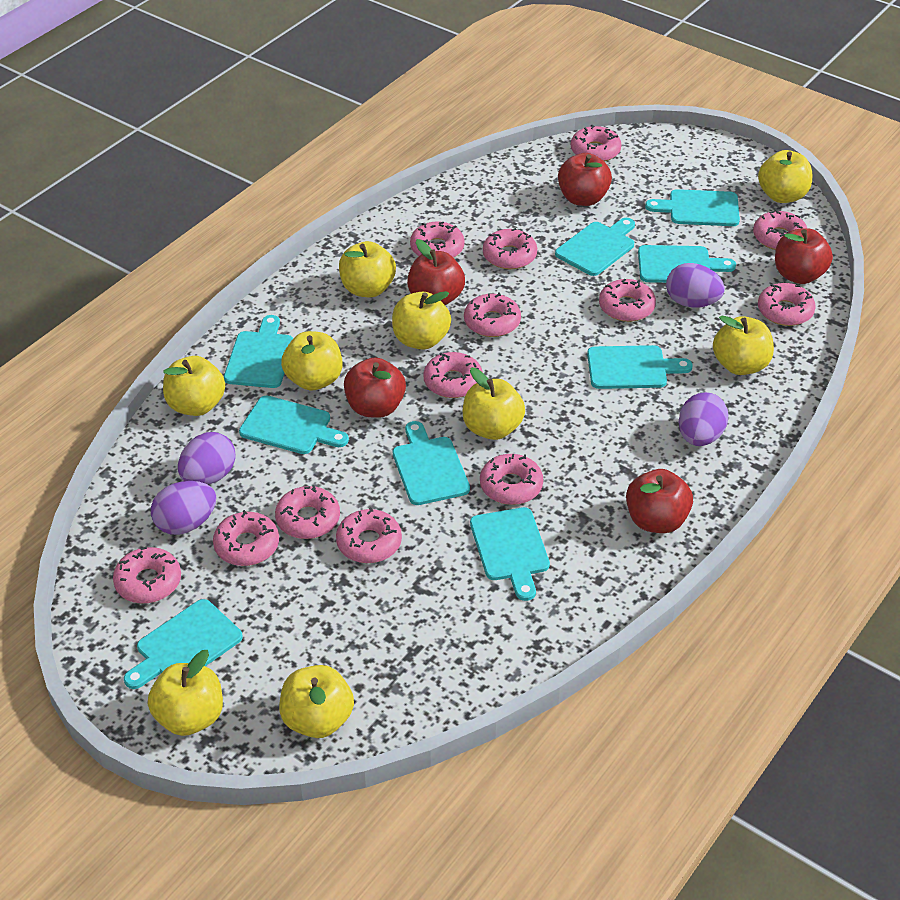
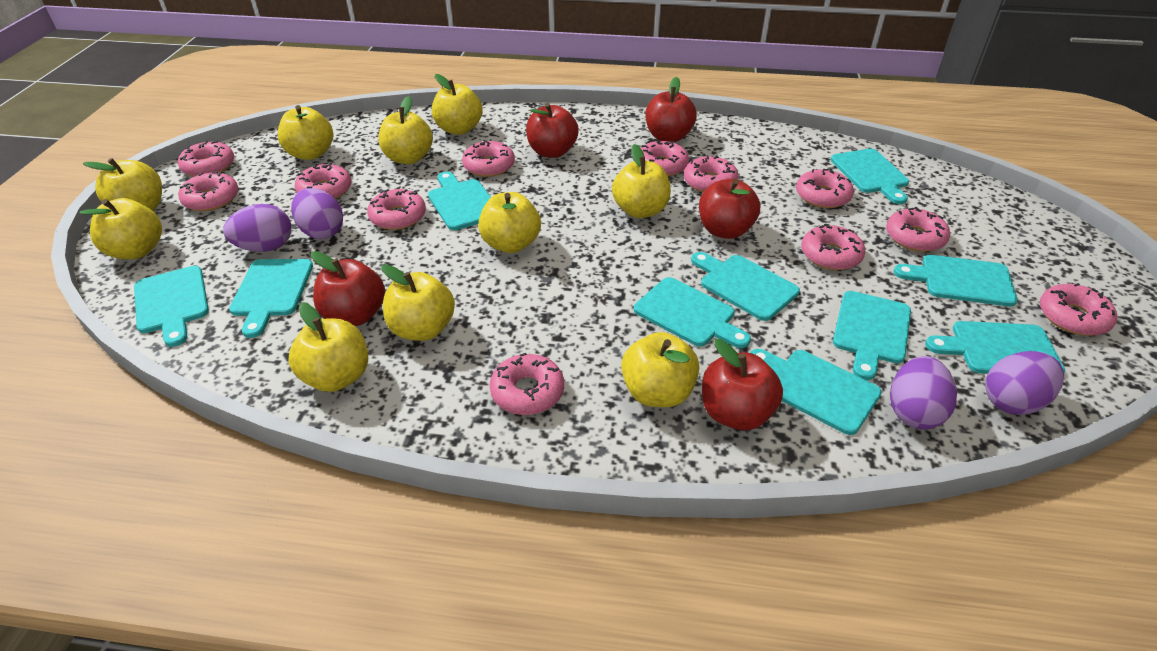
pink donut: 13 -> 12
turquoise cutting board: 9 -> 10
yellow apple: 9 -> 10

